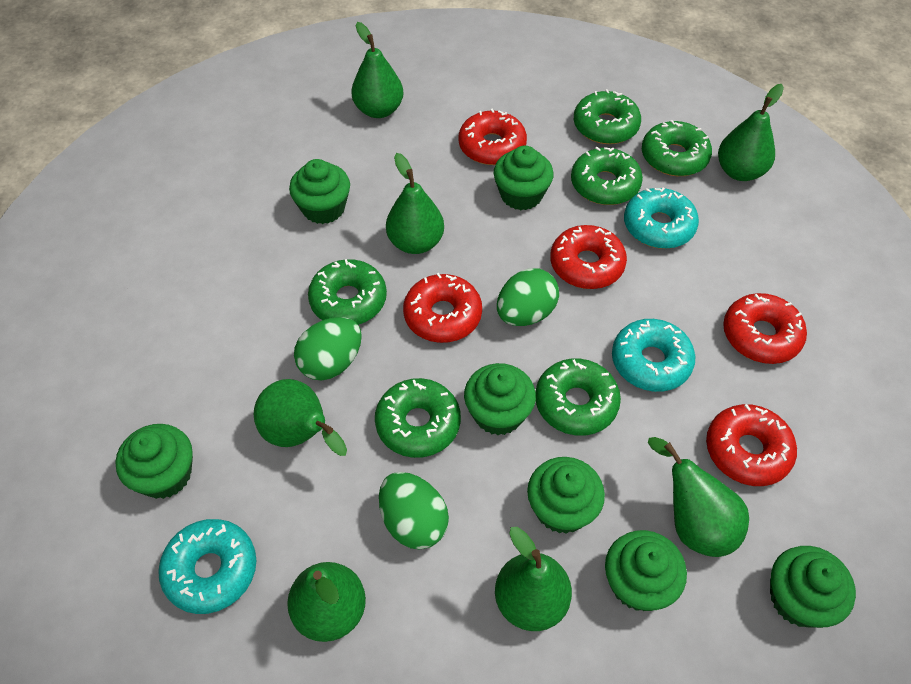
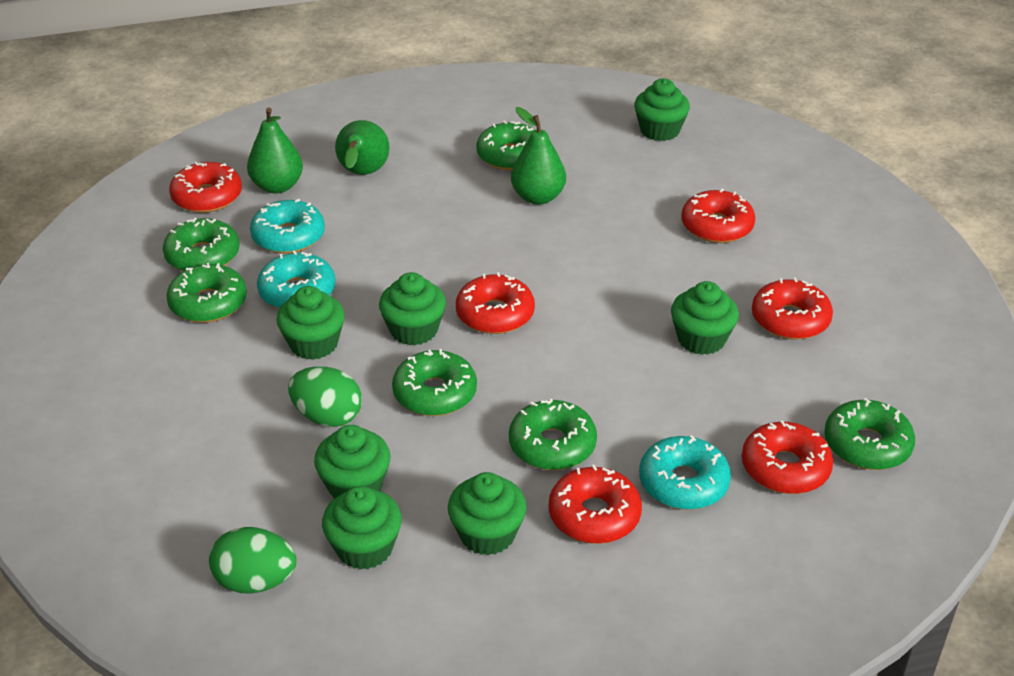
green egg: 3 -> 2
green pear: 7 -> 3
red donut: 5 -> 6

